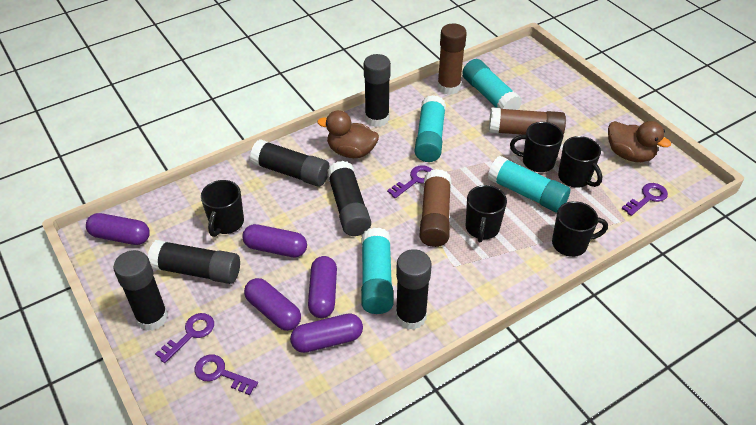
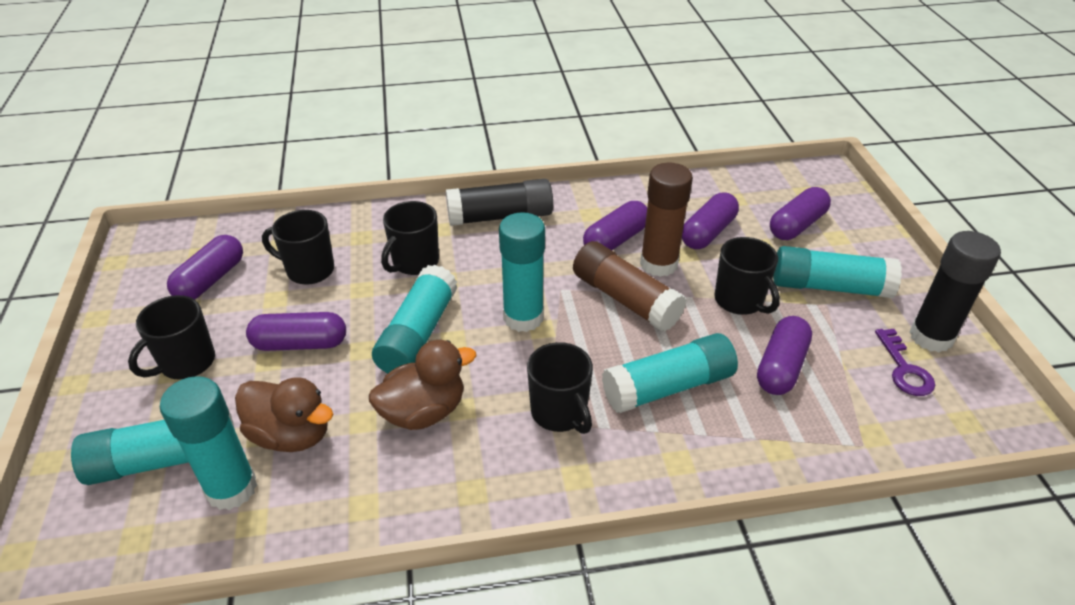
black glue stick: 6 -> 2
brown glue stick: 3 -> 2
purple capsule: 5 -> 6
purple key: 4 -> 1
turquoise glue stick: 4 -> 6

